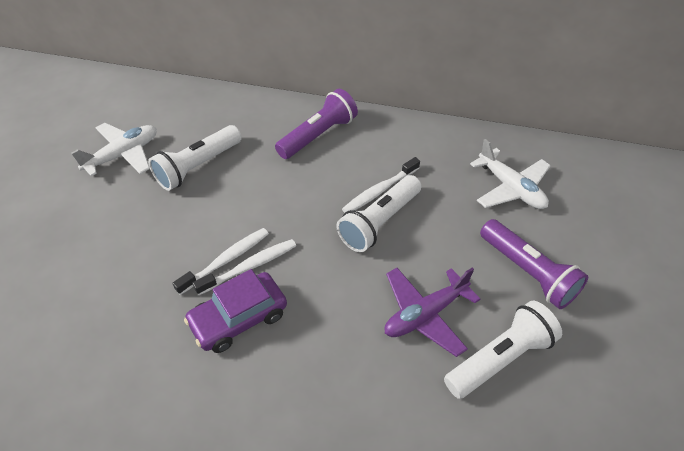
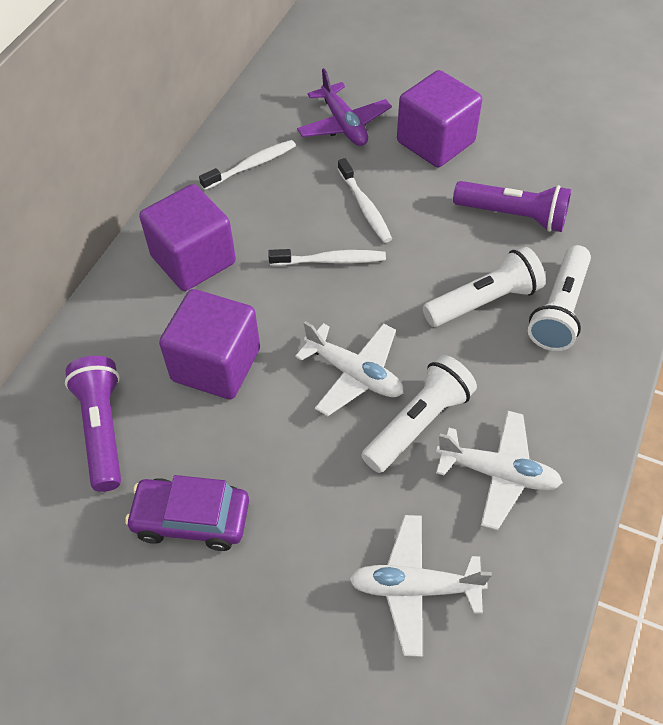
purple cube: 0 -> 3
white plane: 2 -> 3

